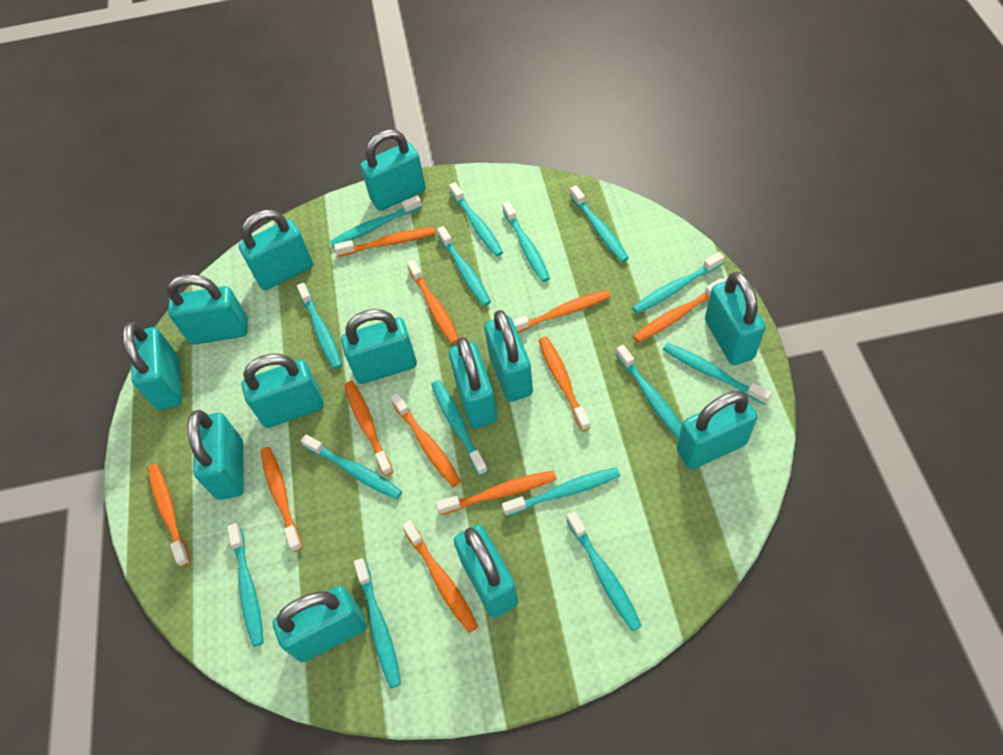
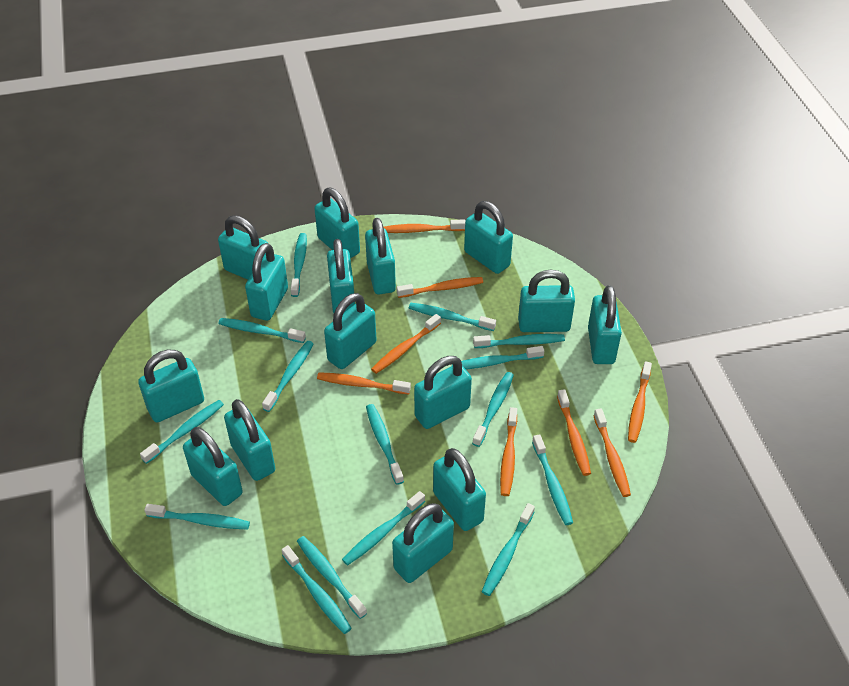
orange toothbrush: 11 -> 8
turquoise padlock: 13 -> 15

